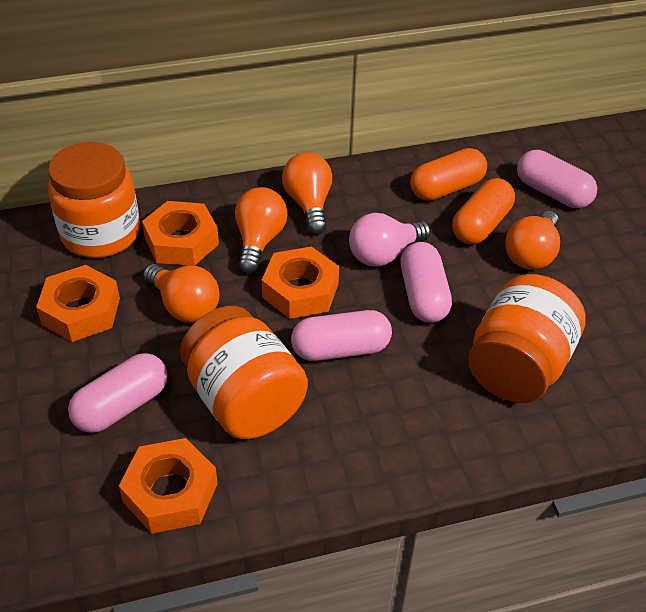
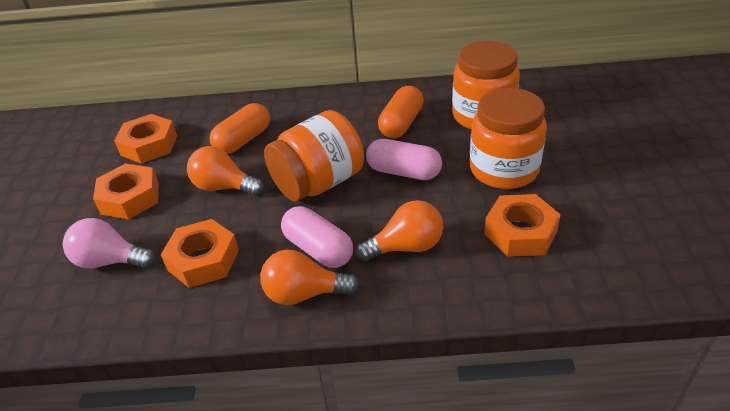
orange light bulb: 4 -> 3
pink capsule: 4 -> 2

